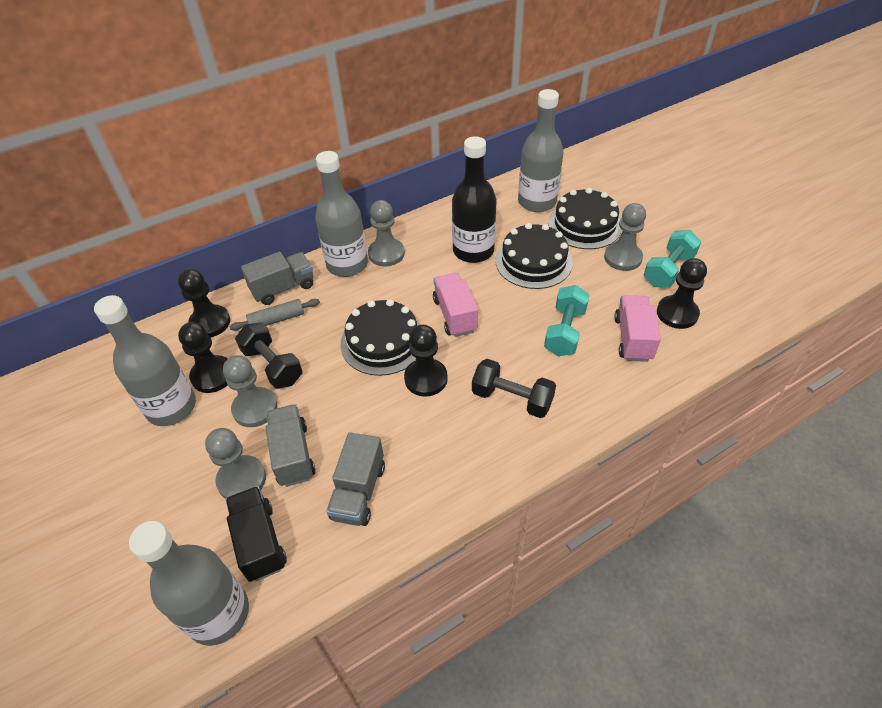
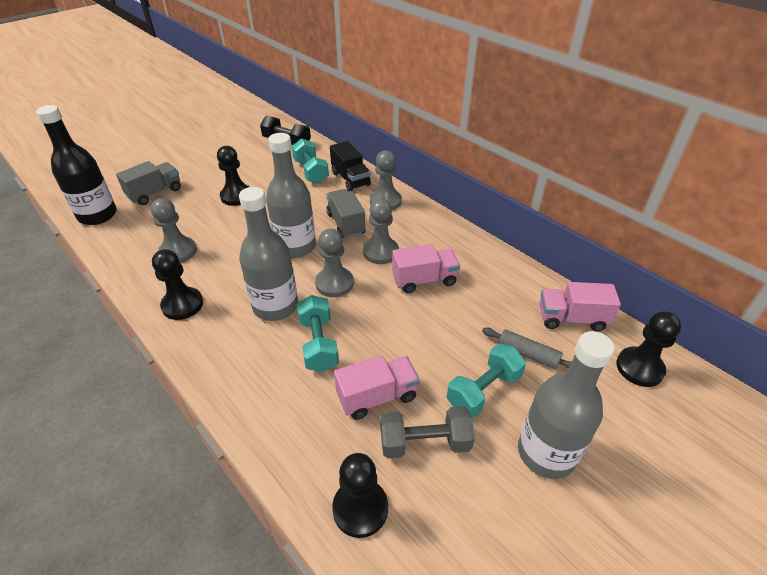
black cake: 3 -> 0
black dumbbell: 2 -> 1
grey bottle: 4 -> 3
grey dumbbell: 0 -> 1
grey truck: 3 -> 2
pink truck: 2 -> 3
turquoise dumbbell: 2 -> 3

